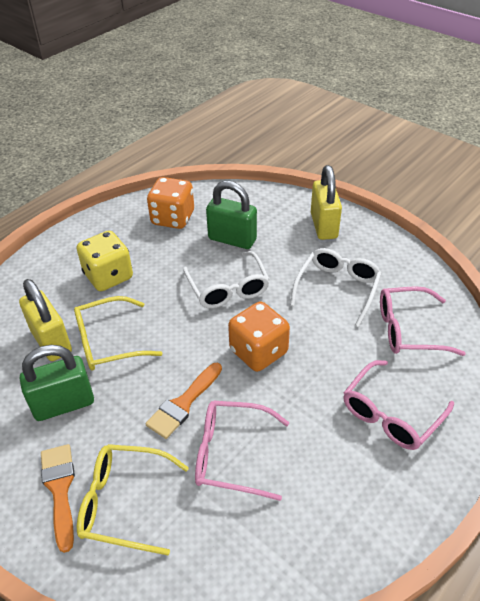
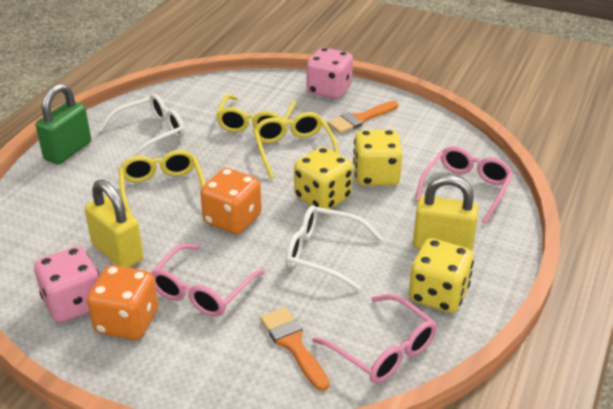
green padlock: 2 -> 1
pink dice: 0 -> 2
yellow dice: 1 -> 3
yellow glasses: 2 -> 3

